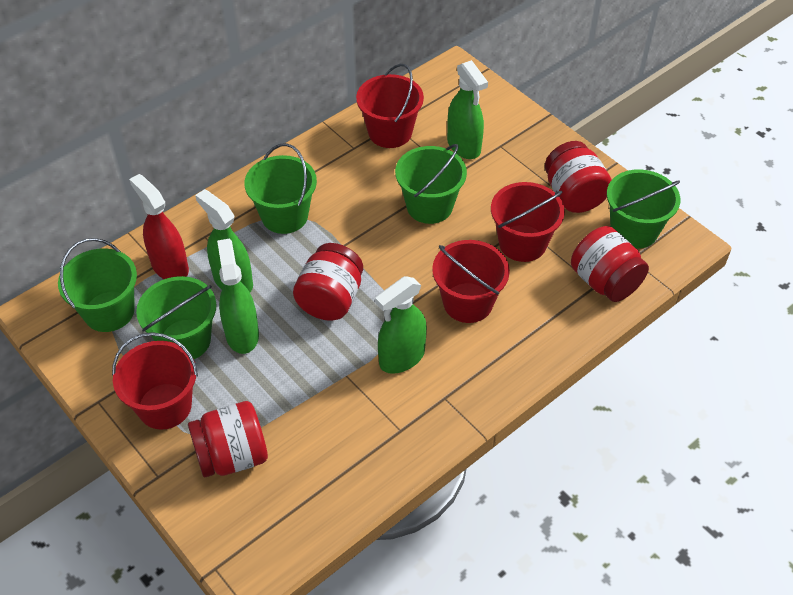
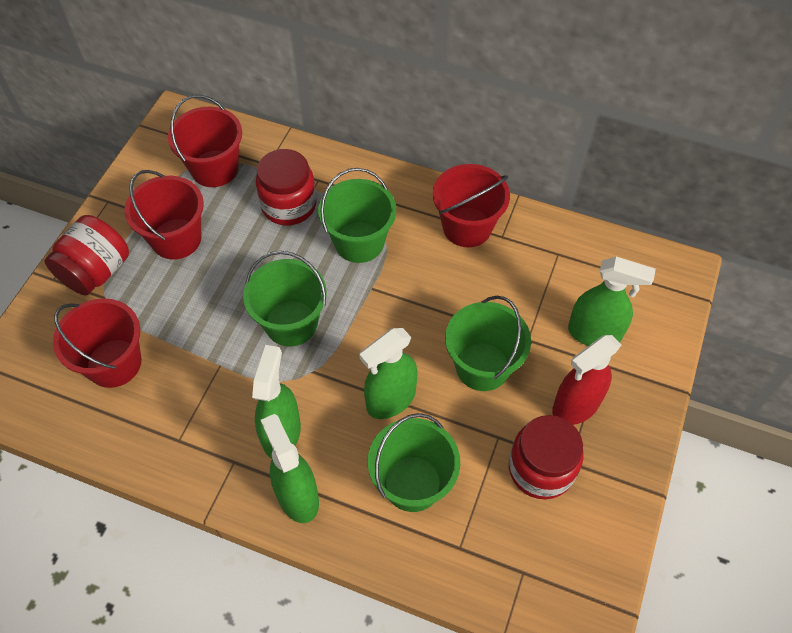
green bucket: 5 -> 4
red jar: 4 -> 3

